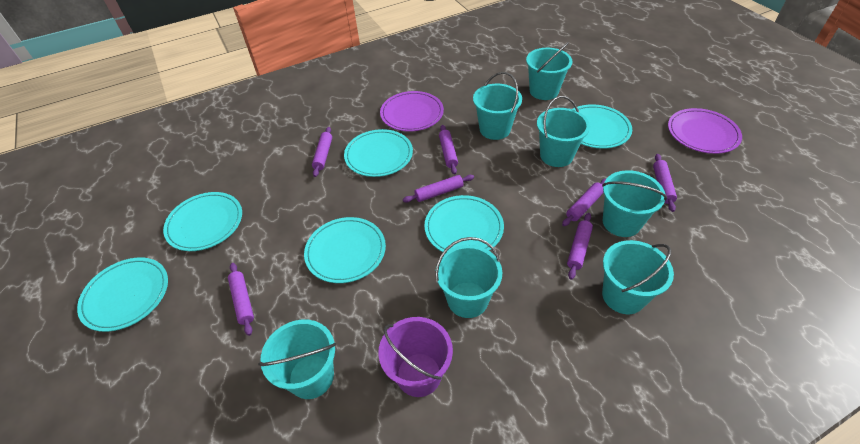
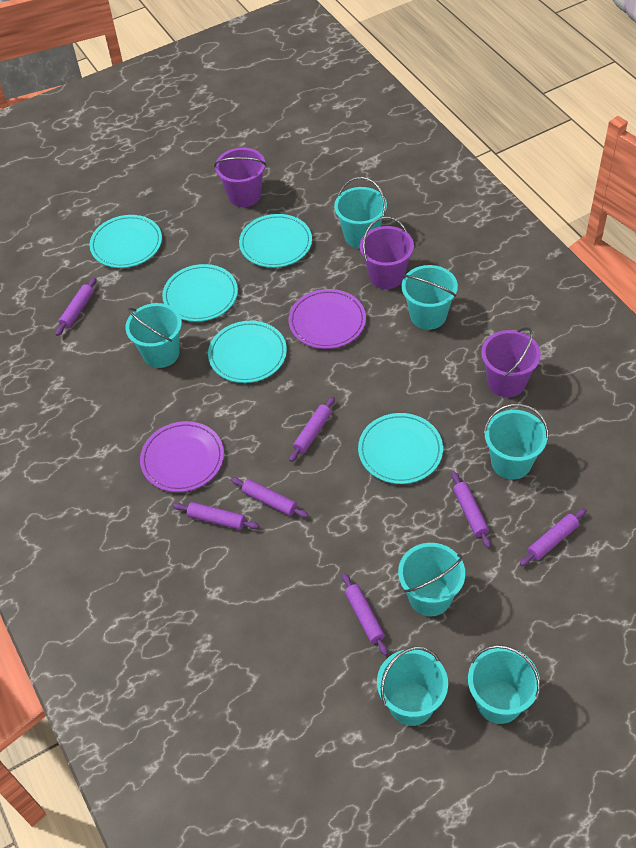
purple bucket: 1 -> 3
turquoise plate: 6 -> 5

